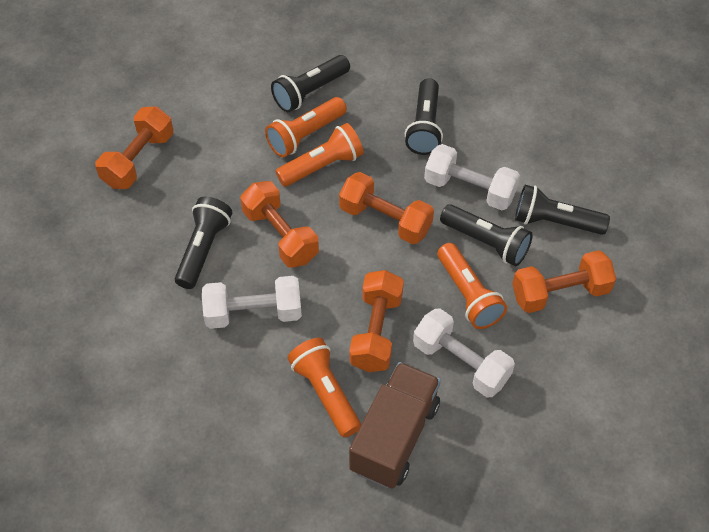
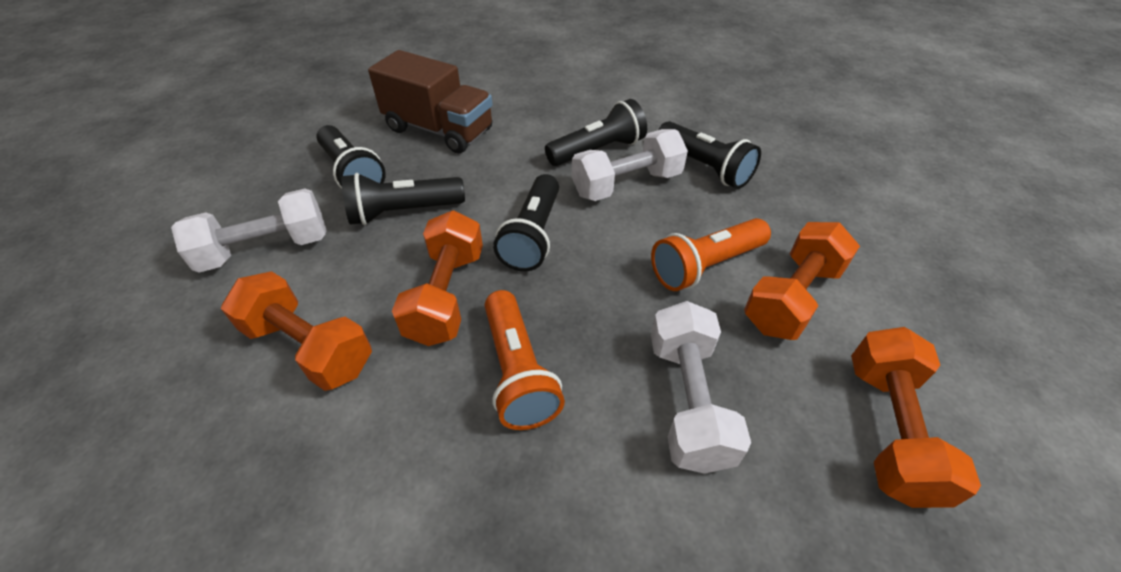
orange dumbbell: 5 -> 4
orange flashlight: 4 -> 2

